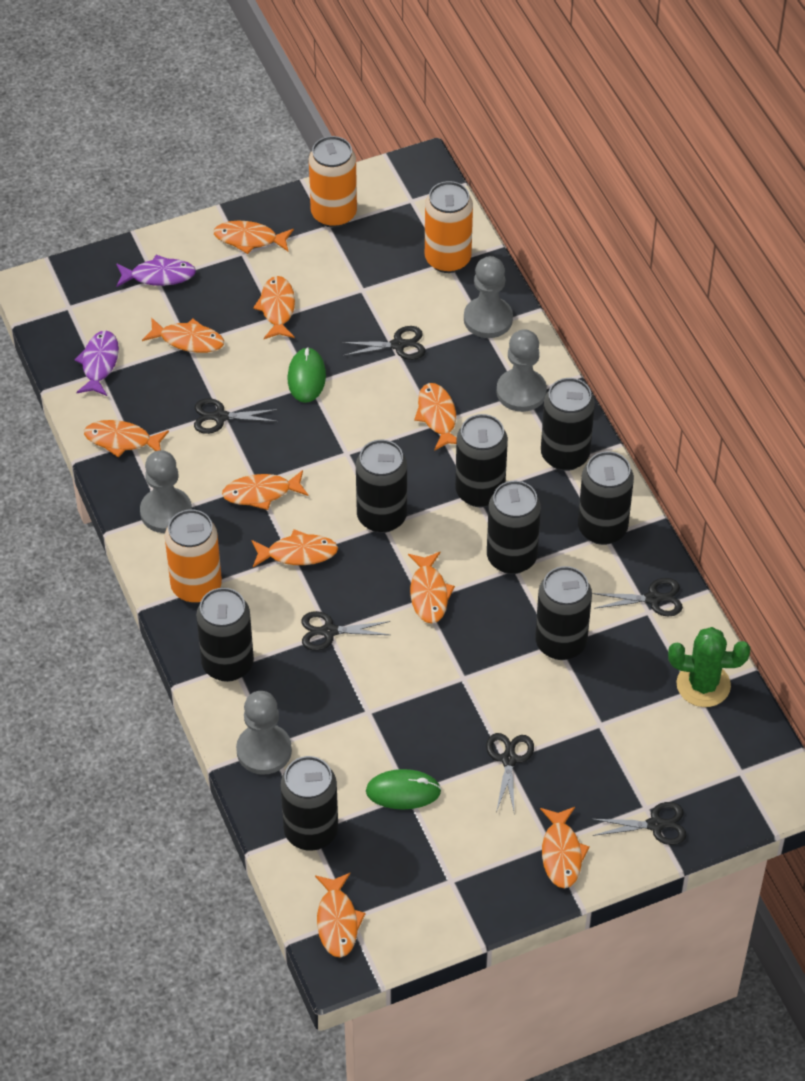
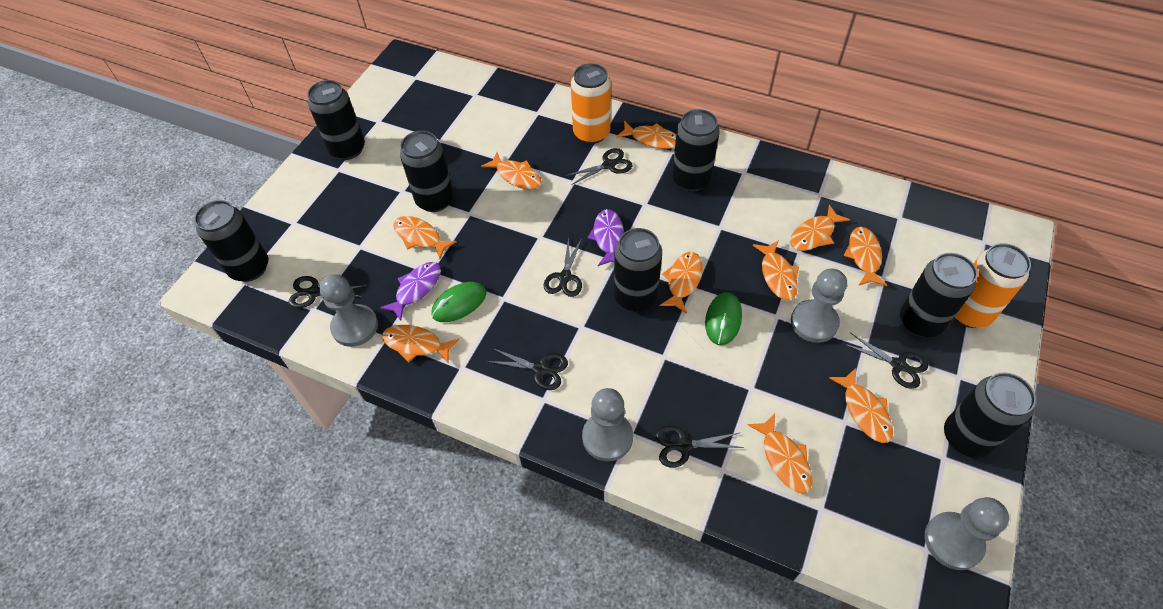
black can: 8 -> 7
green cactus: 1 -> 0
orange can: 3 -> 2

